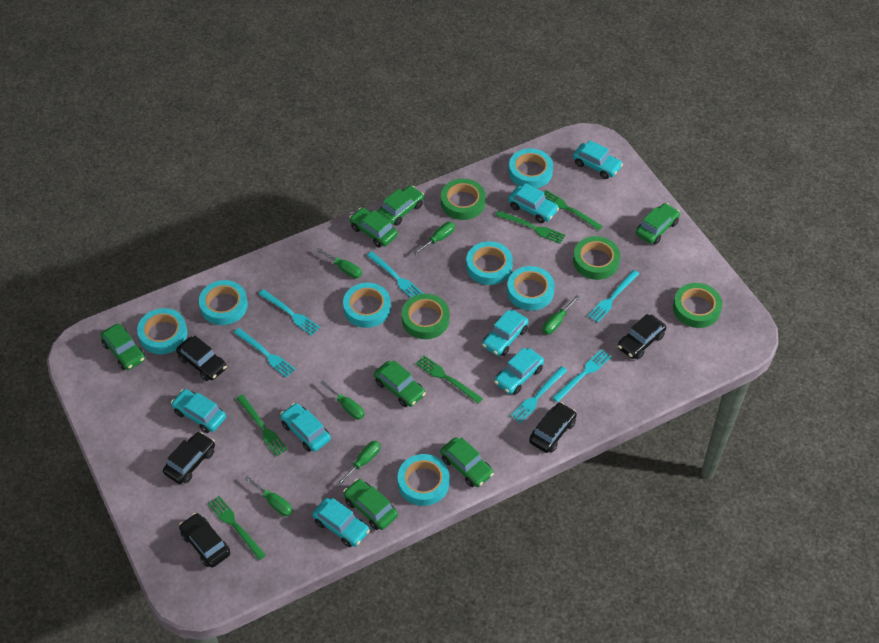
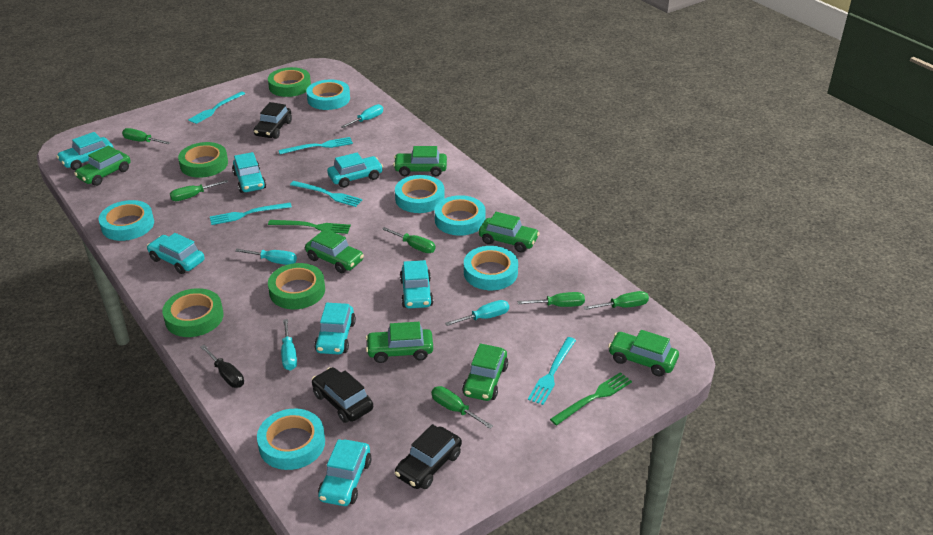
black car: 5 -> 3
black screwdriver: 0 -> 1
green fork: 5 -> 2
turquoise fork: 6 -> 5
turquoise screwdriver: 0 -> 4
turquoise tape: 7 -> 6

